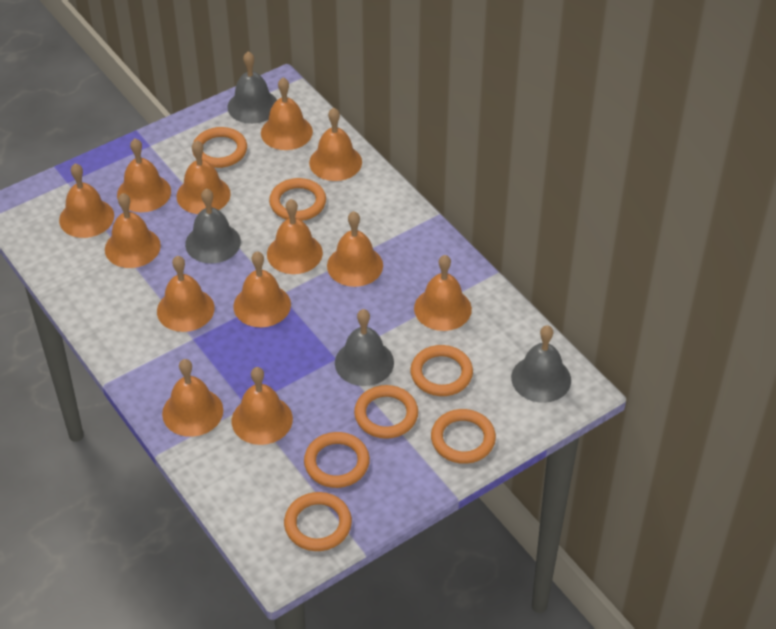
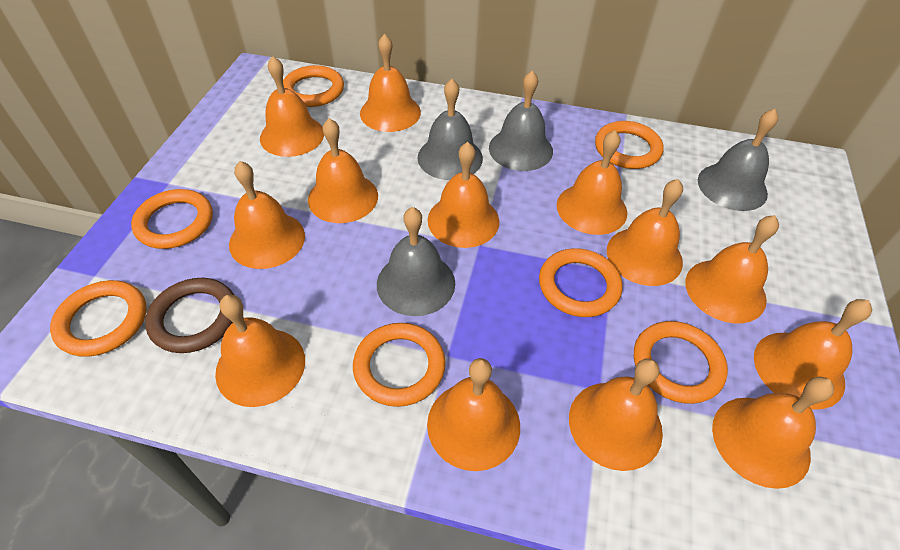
brown ring: 0 -> 1

